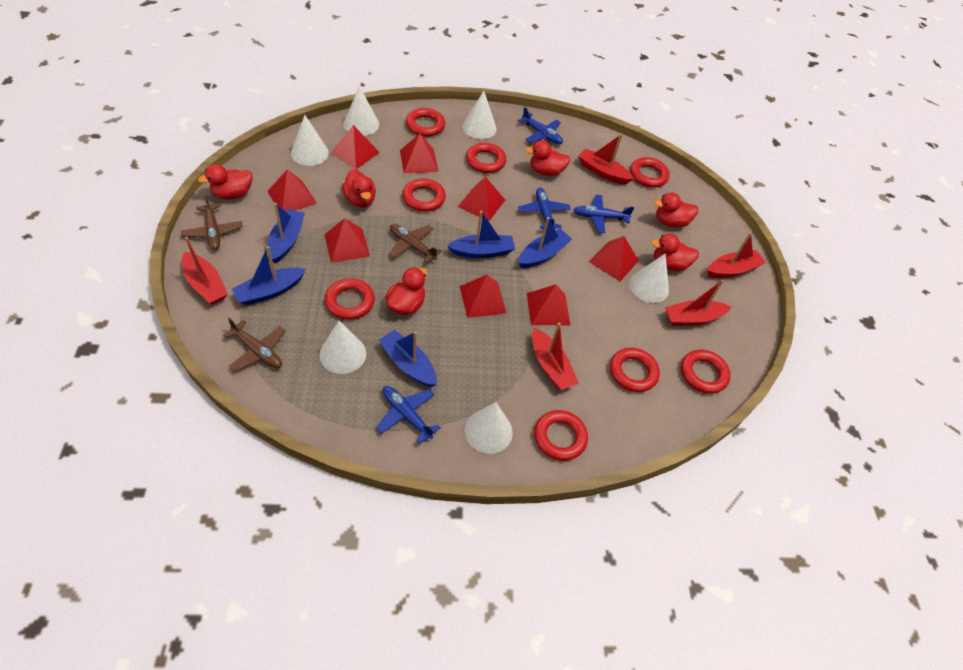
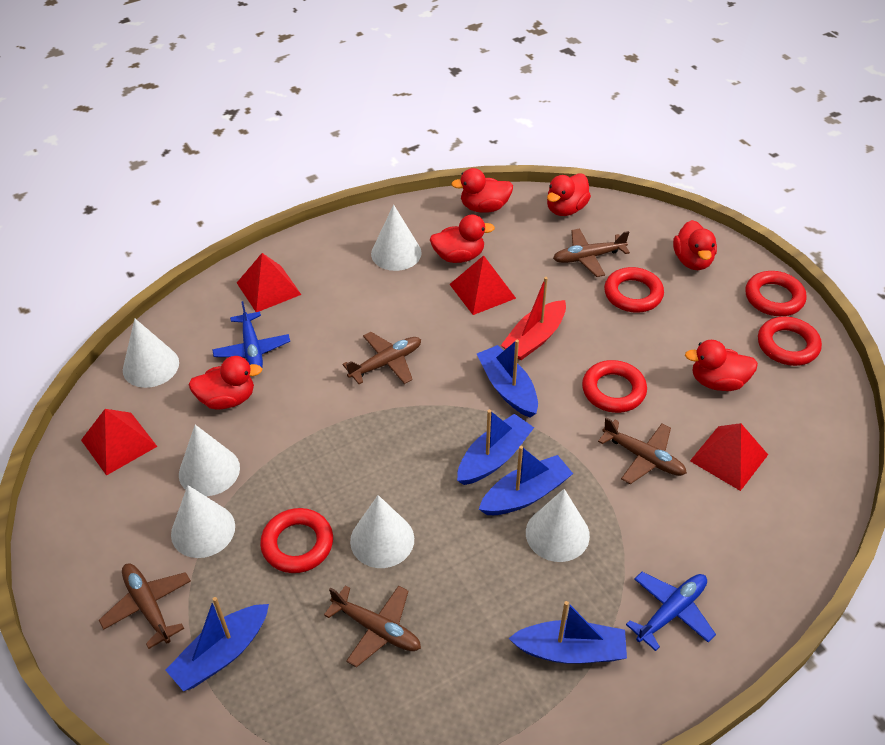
blue plane: 4 -> 2
brown plane: 3 -> 5
red boat: 5 -> 1
red pyramid: 8 -> 4
red ring: 8 -> 5

